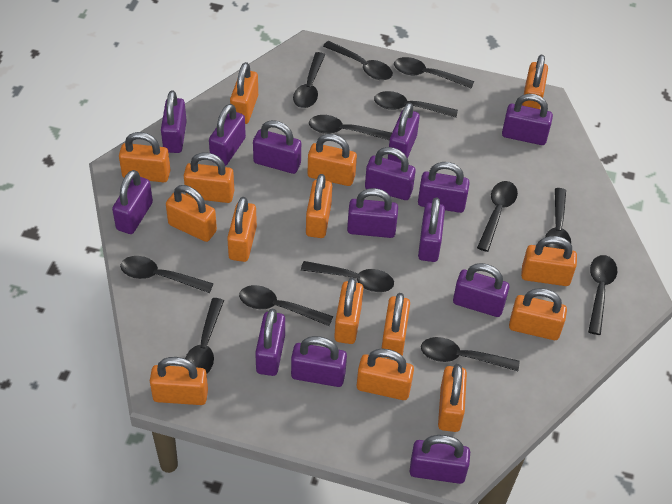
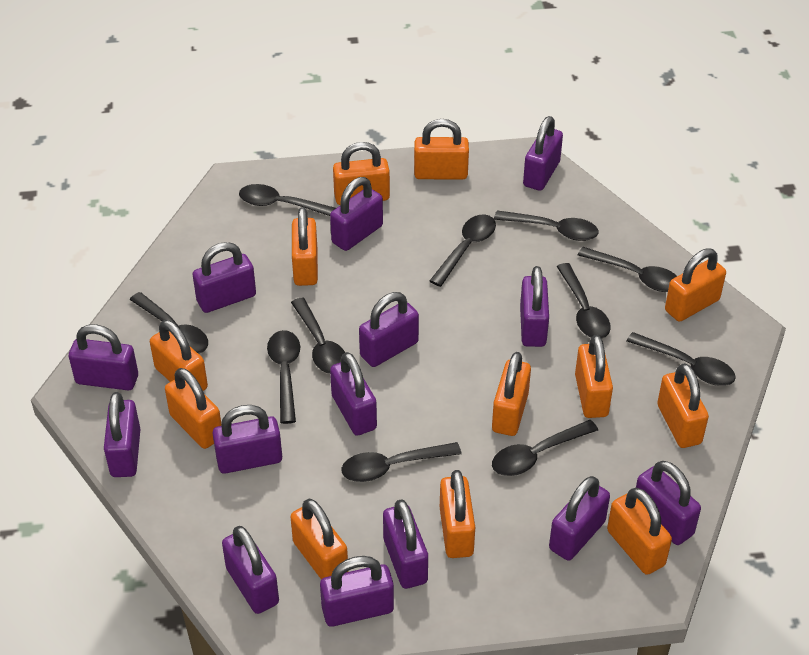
black spoon: 13 -> 11
orange padlock: 15 -> 12

